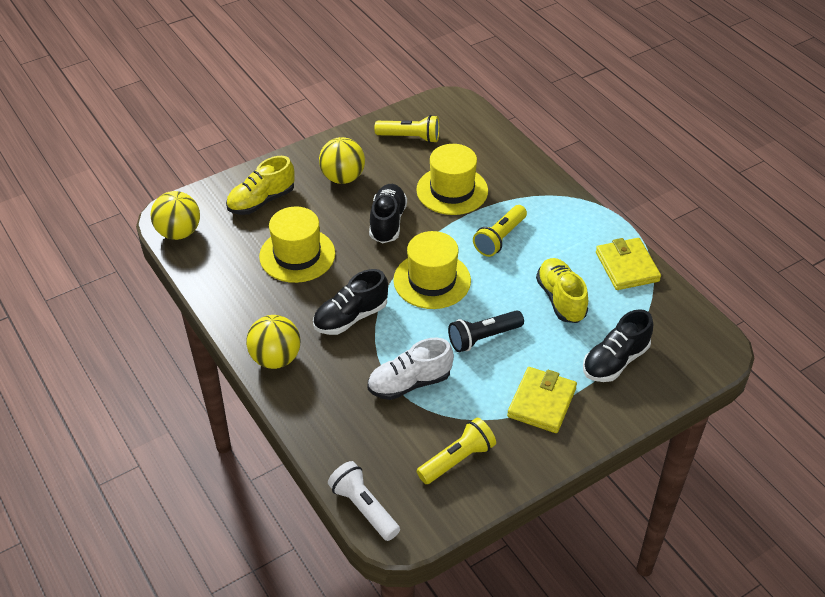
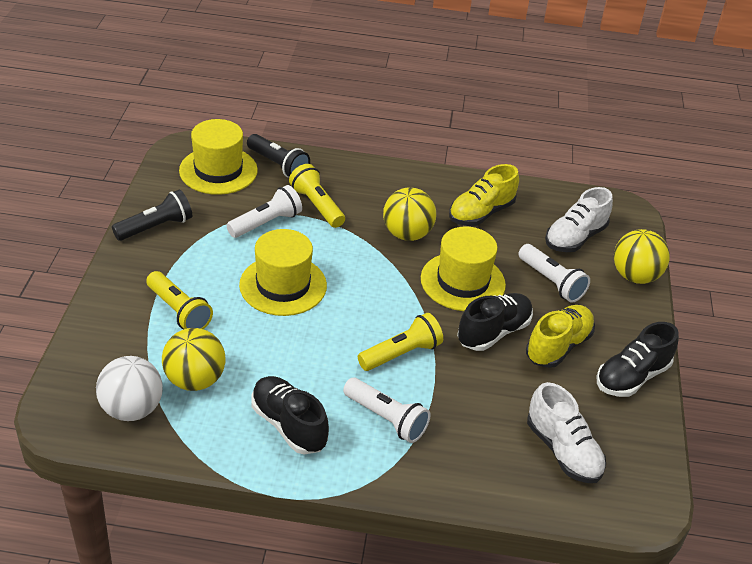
black flashlight: 1 -> 2
white ball: 0 -> 1
white flashlight: 1 -> 3
white shoe: 1 -> 2
yellow wallet: 2 -> 0

